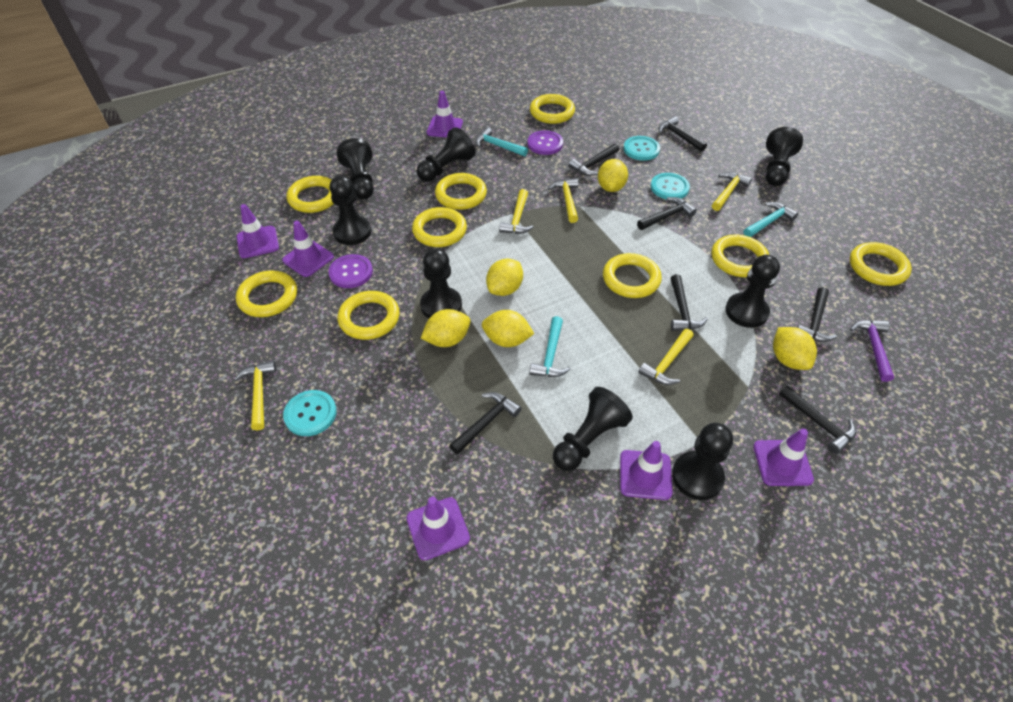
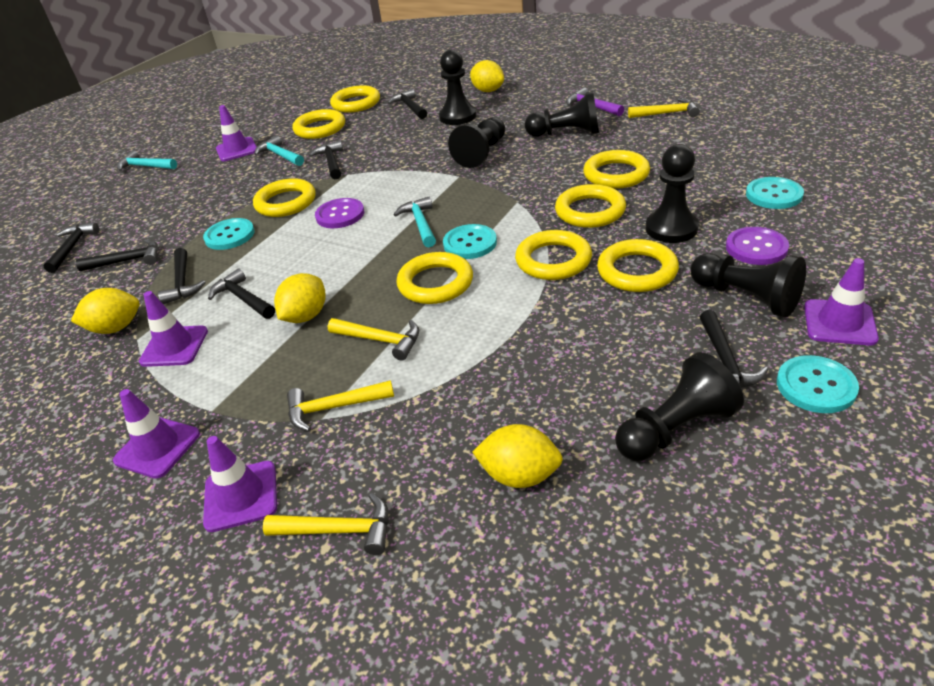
black pawn: 8 -> 6
purple traffic cone: 6 -> 5
turquoise button: 3 -> 4
yellow hammer: 5 -> 4
yellow lemon: 5 -> 4
yellow ring: 9 -> 8

